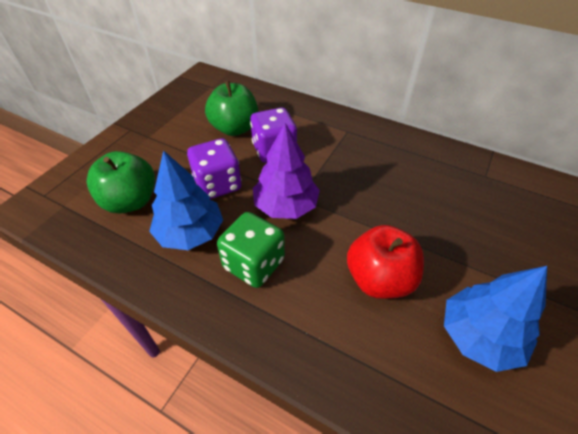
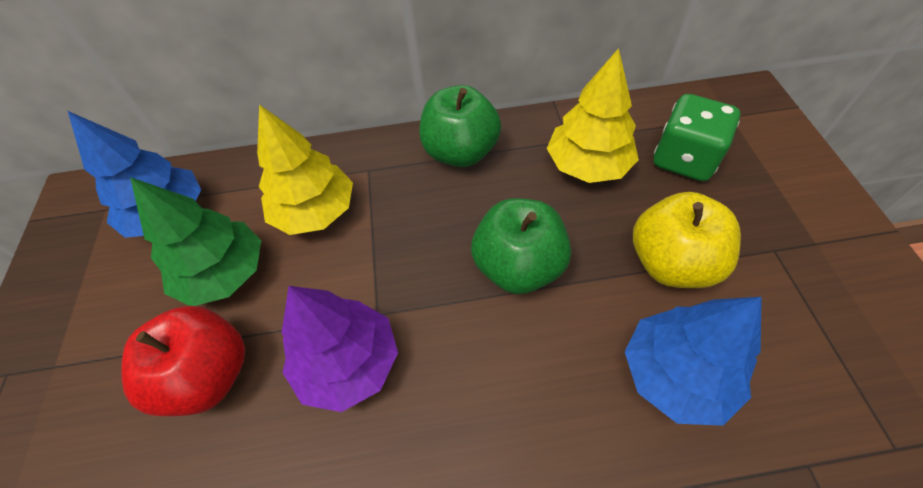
green tree: 0 -> 1
purple dice: 2 -> 0
yellow apple: 0 -> 1
yellow tree: 0 -> 2

